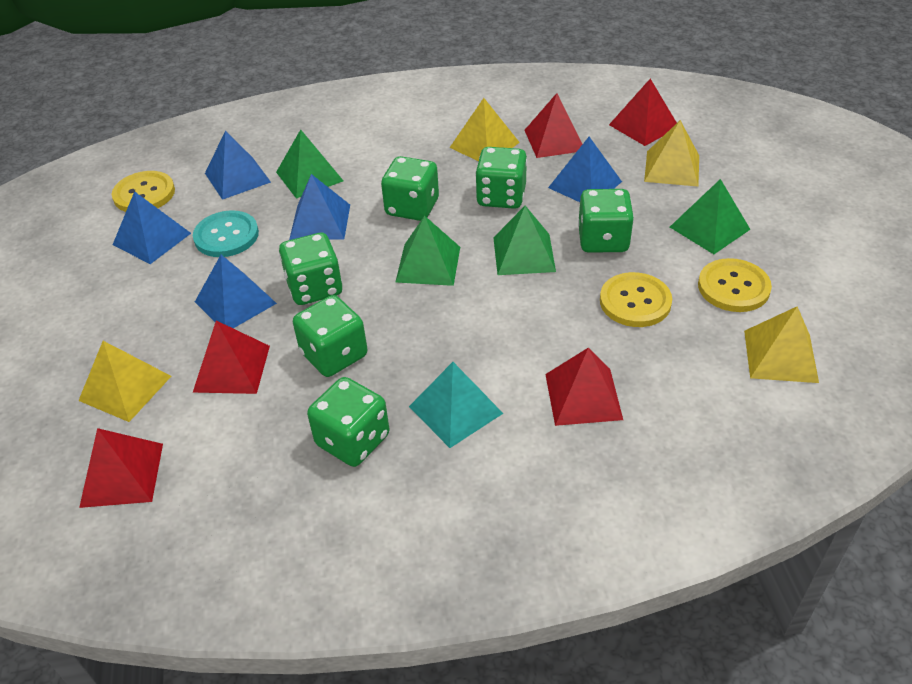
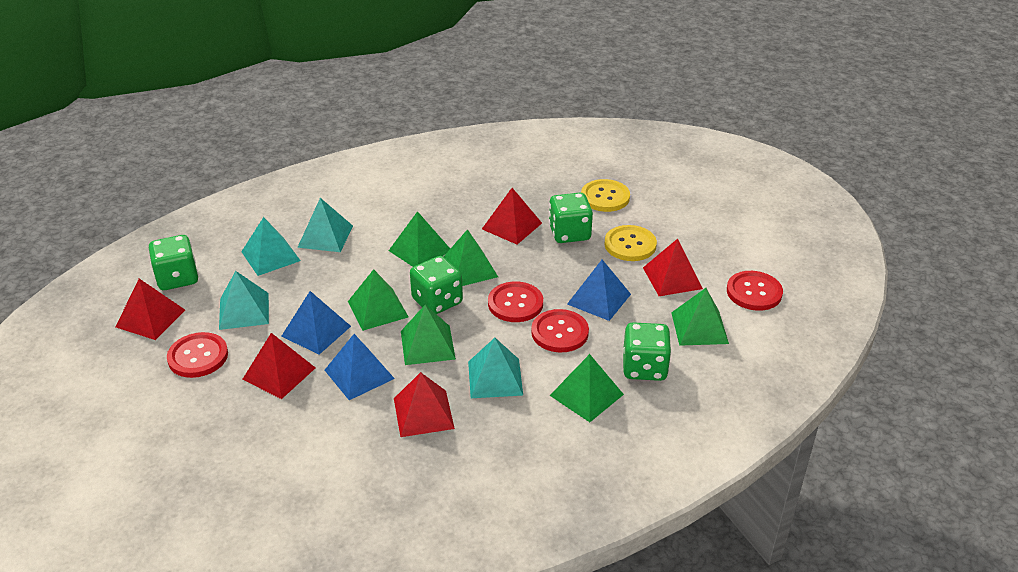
blue pyramid: 5 -> 3
green dice: 6 -> 4
green pyramid: 4 -> 6
red button: 0 -> 4
turquoise button: 1 -> 0
turquoise pyramid: 1 -> 4
yellow button: 3 -> 2
yellow pyramid: 4 -> 0

